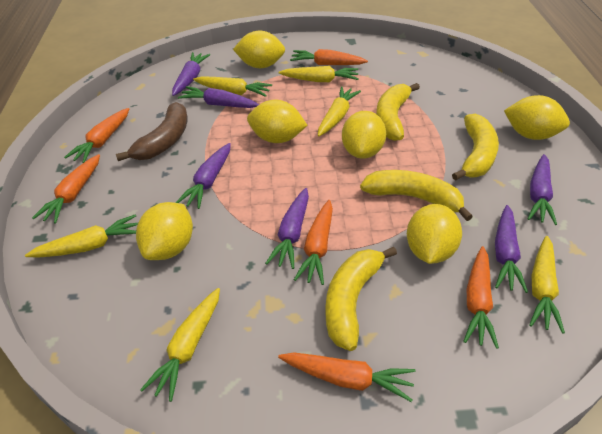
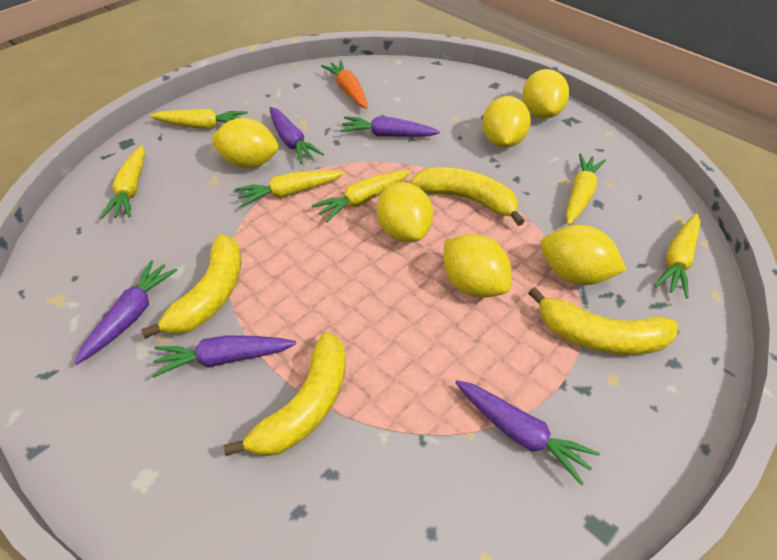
brown banana: 1 -> 0
orange carrot: 6 -> 1
purple carrot: 6 -> 5

